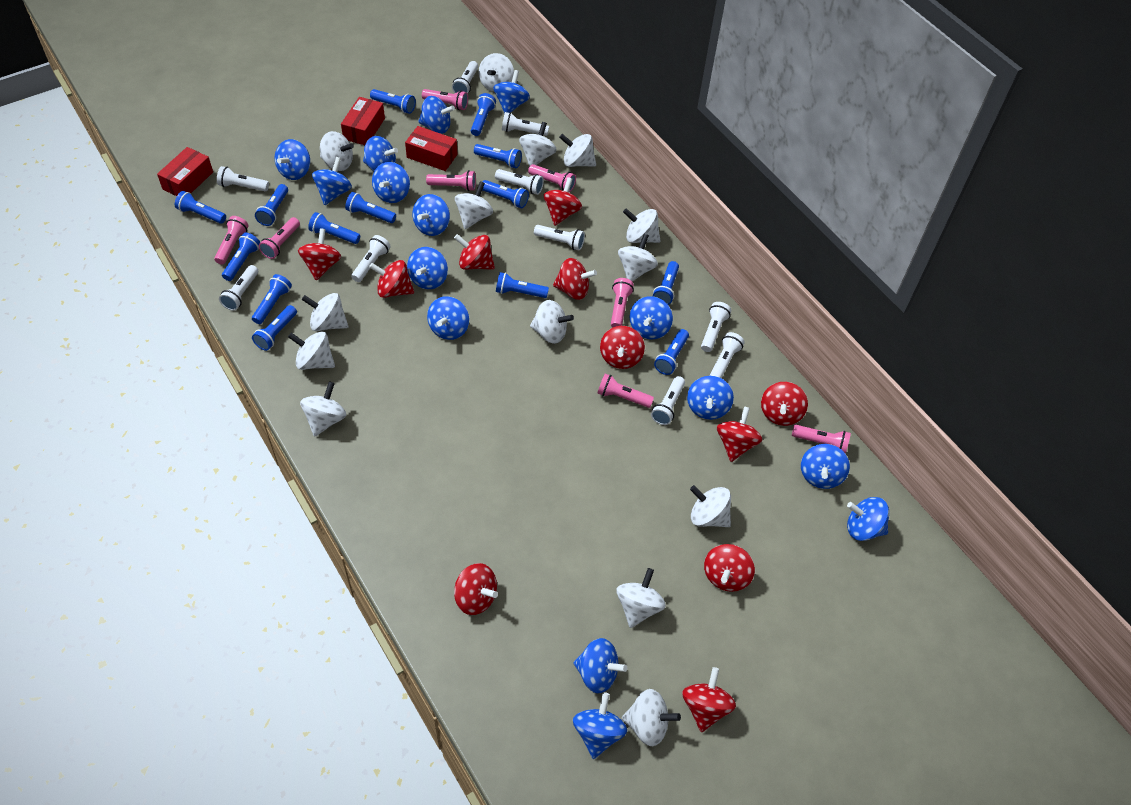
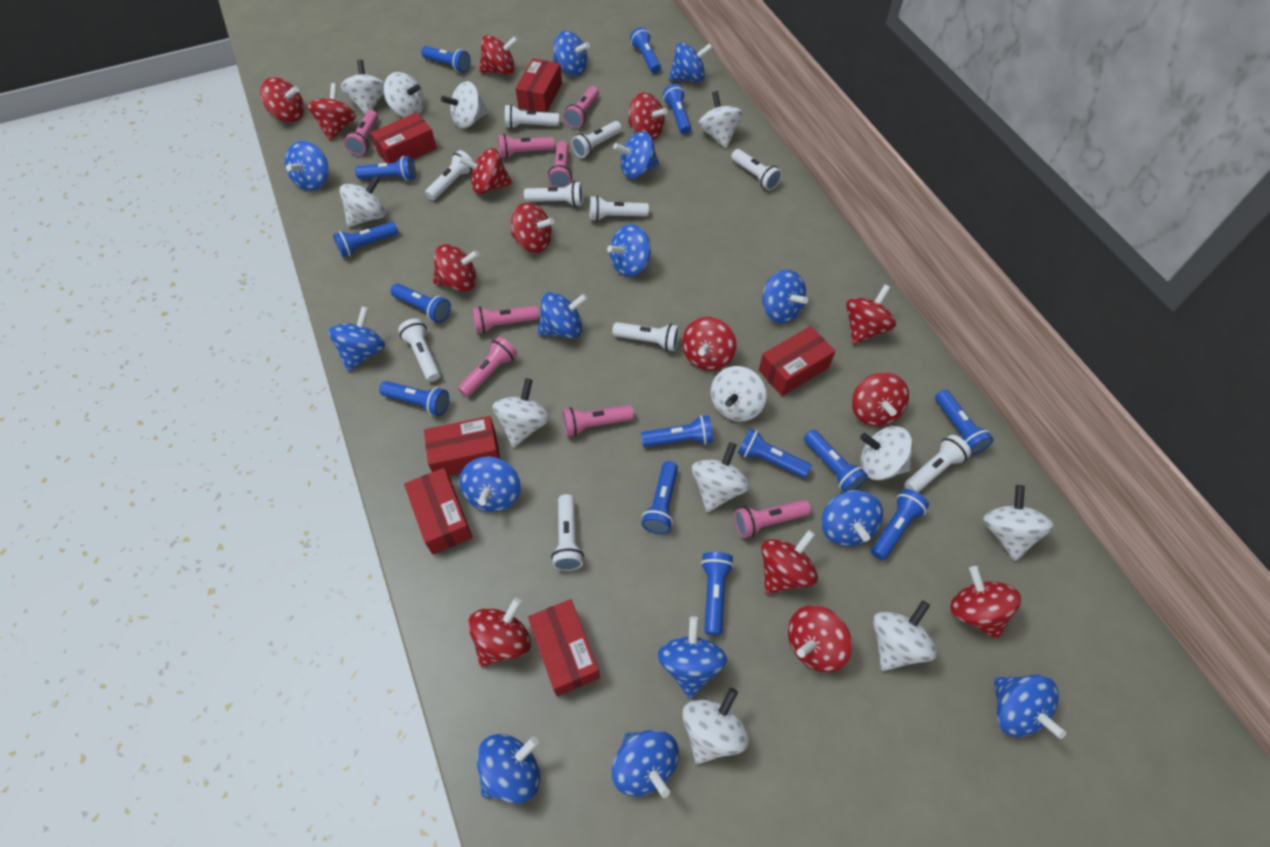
blue spinning top: 15 -> 14
red box: 3 -> 6
red spinning top: 11 -> 14
white spinning top: 14 -> 12

